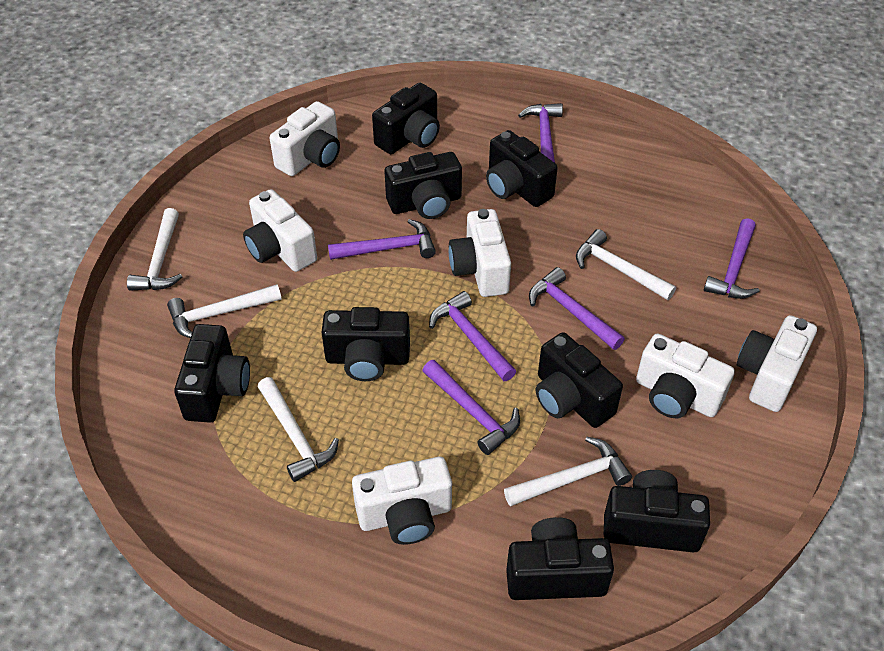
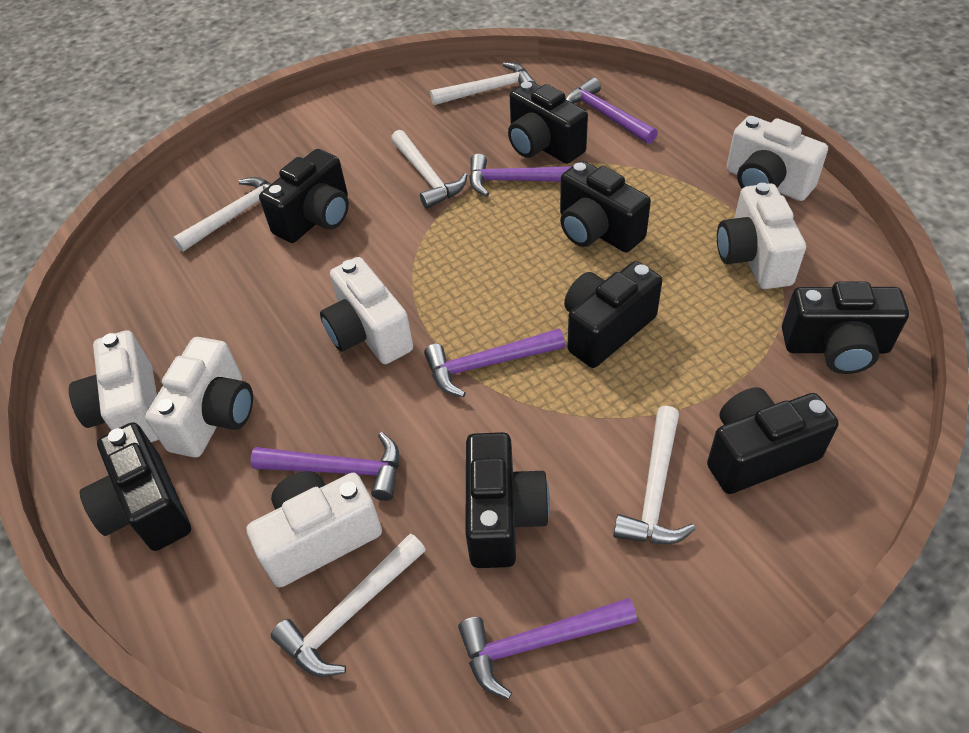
purple hammer: 6 -> 5

